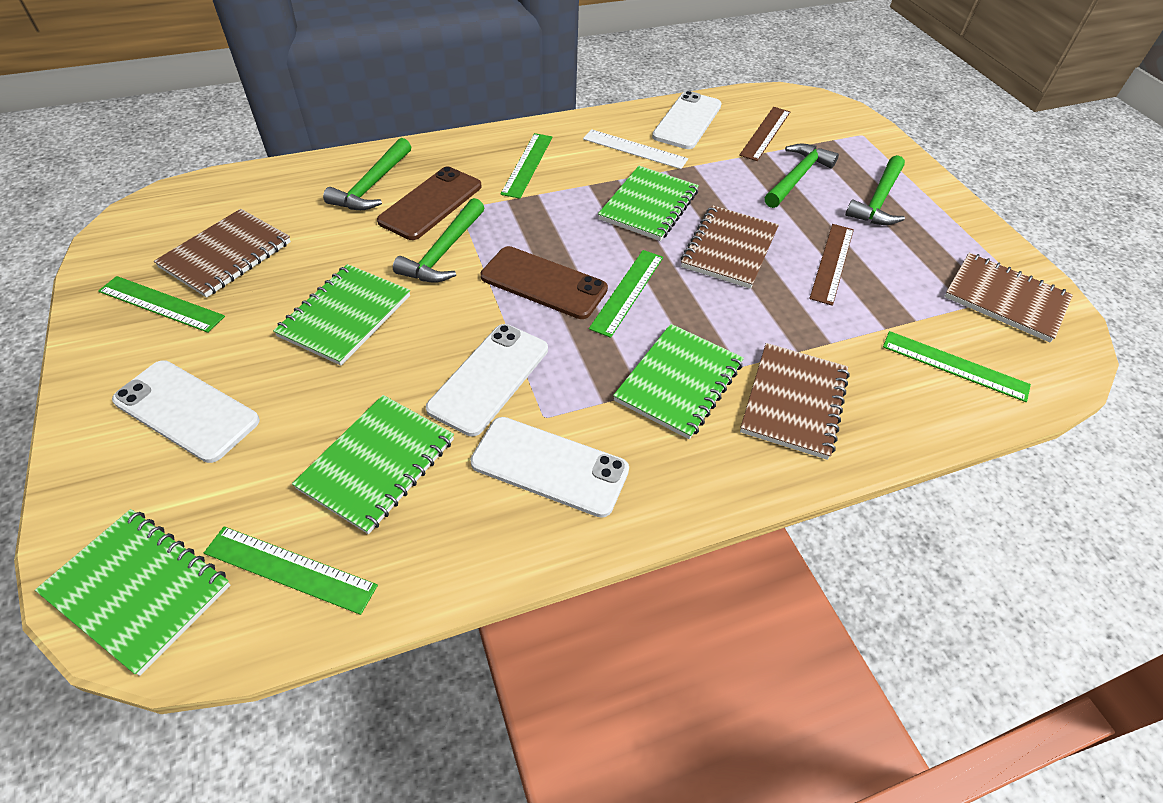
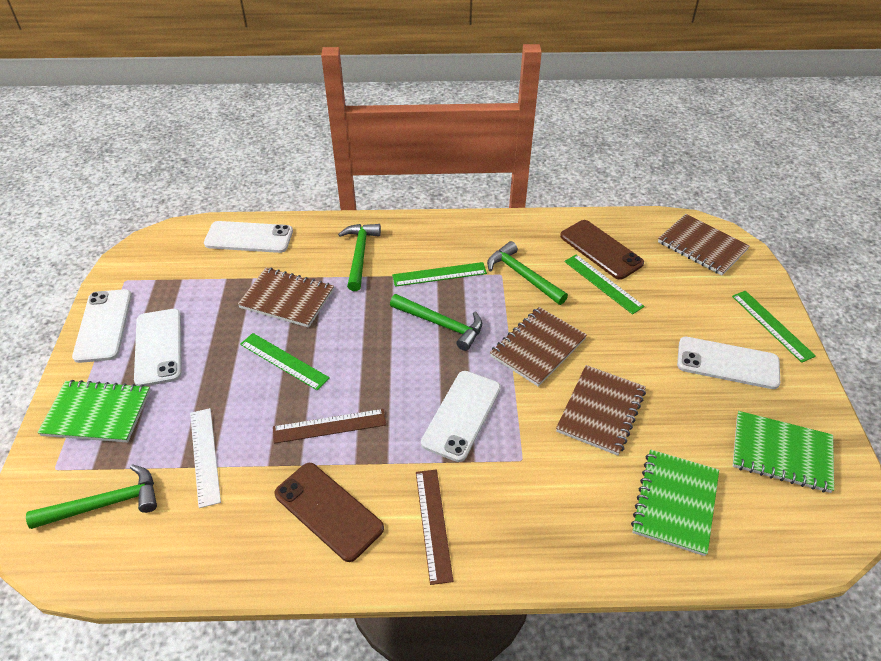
green notebook: 5 -> 3
green ruler: 5 -> 4
white phone: 4 -> 5

